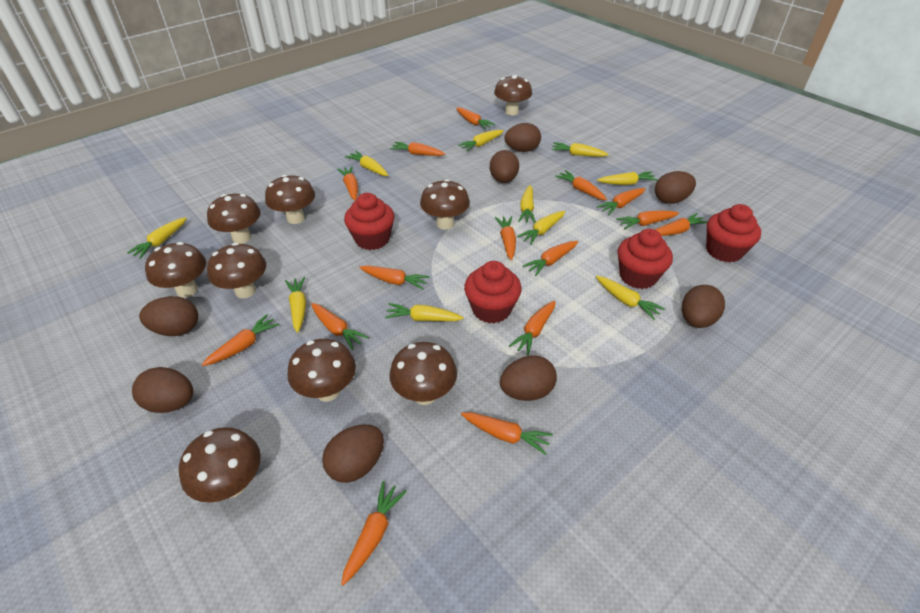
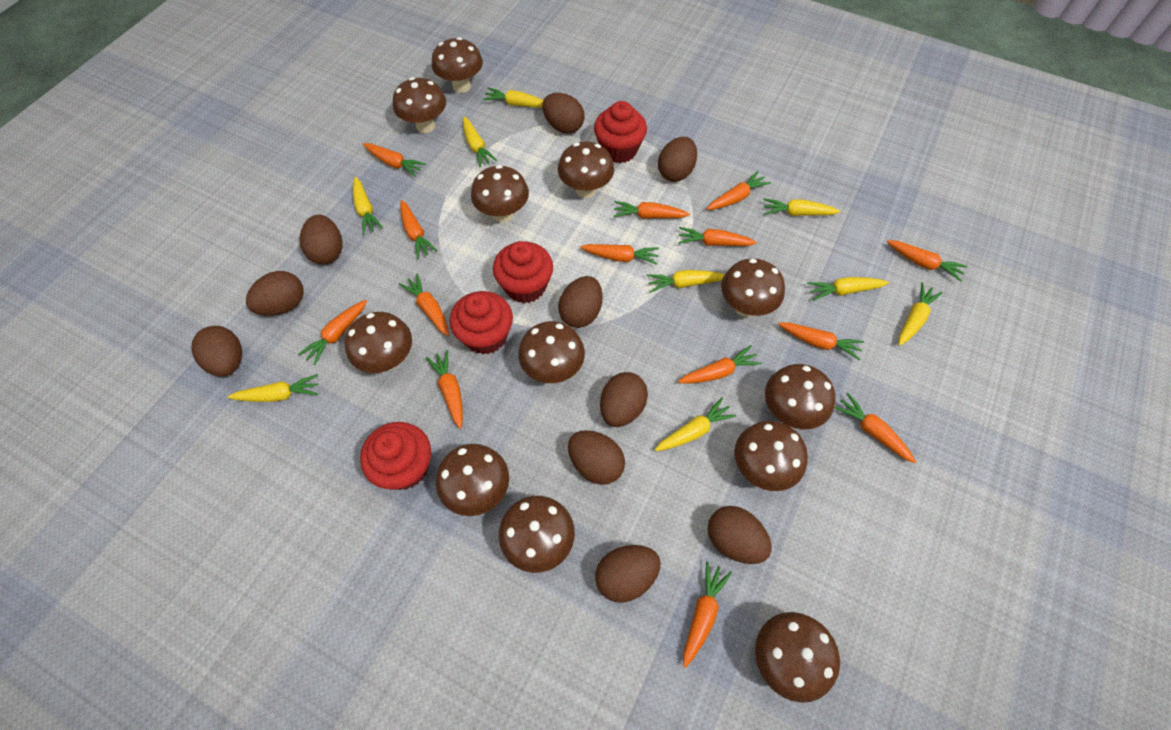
brown egg: 8 -> 10
brown mushroom: 9 -> 12
orange carrot: 15 -> 14
yellow carrot: 10 -> 9

